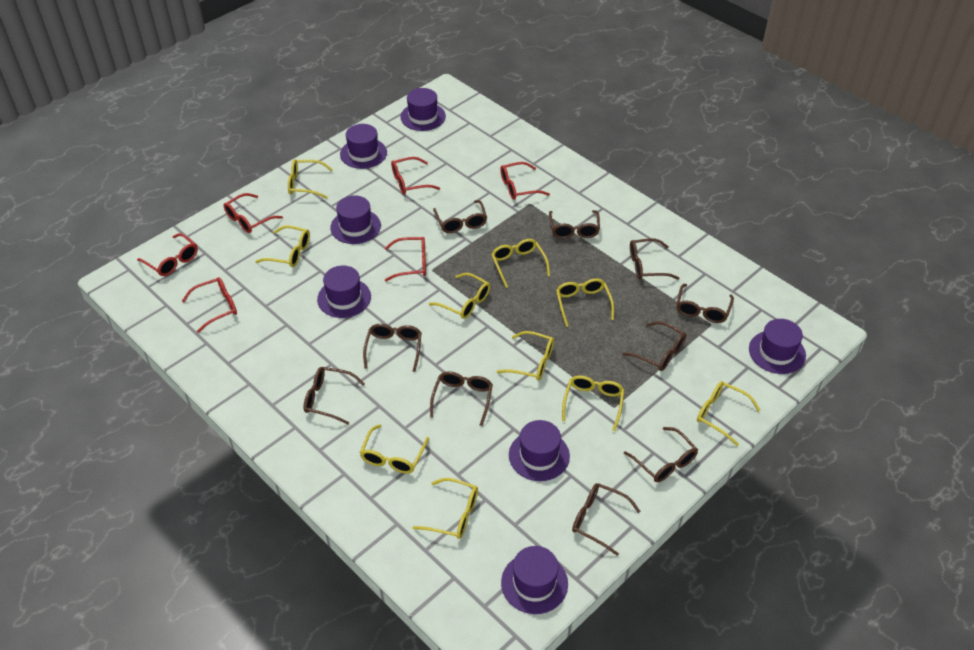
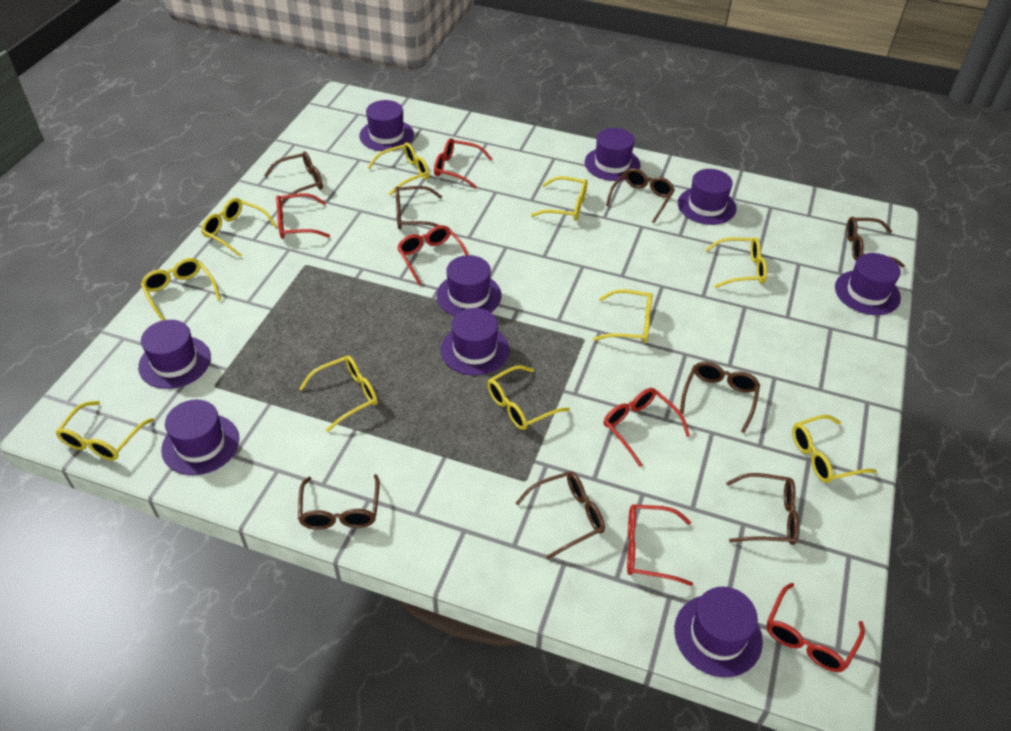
brown glasses: 10 -> 8
purple hat: 7 -> 9

